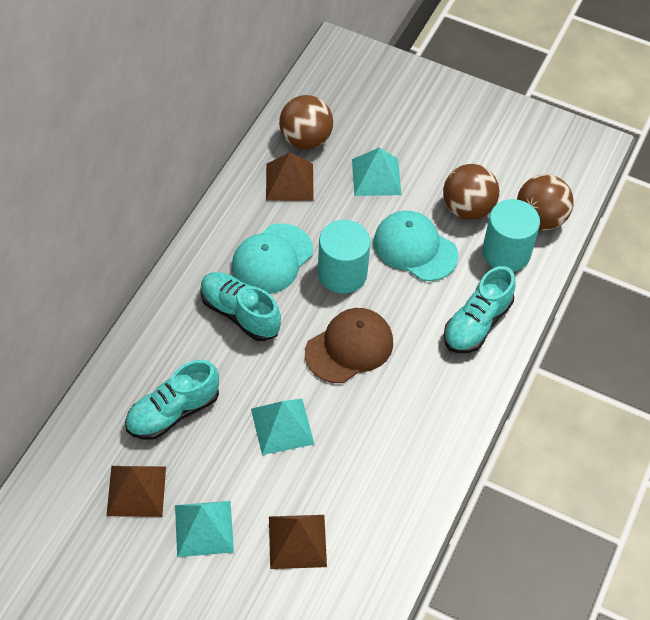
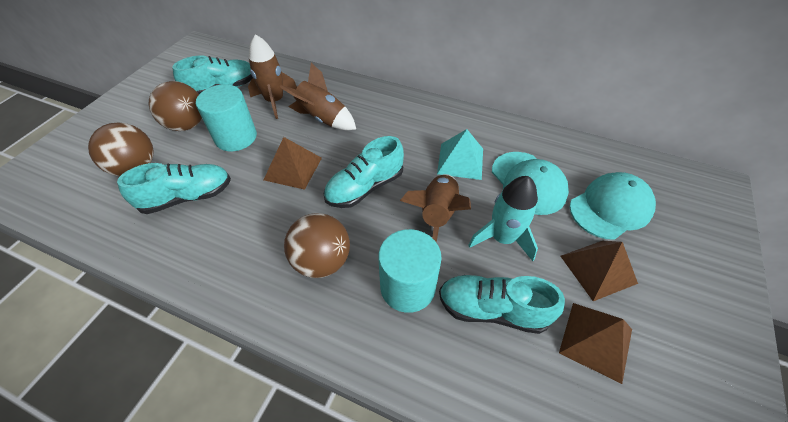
brown cap: 1 -> 0
brown rocket: 0 -> 3
turquoise pyramid: 3 -> 1
turquoise rocket: 0 -> 1
turquoise shoe: 3 -> 4

